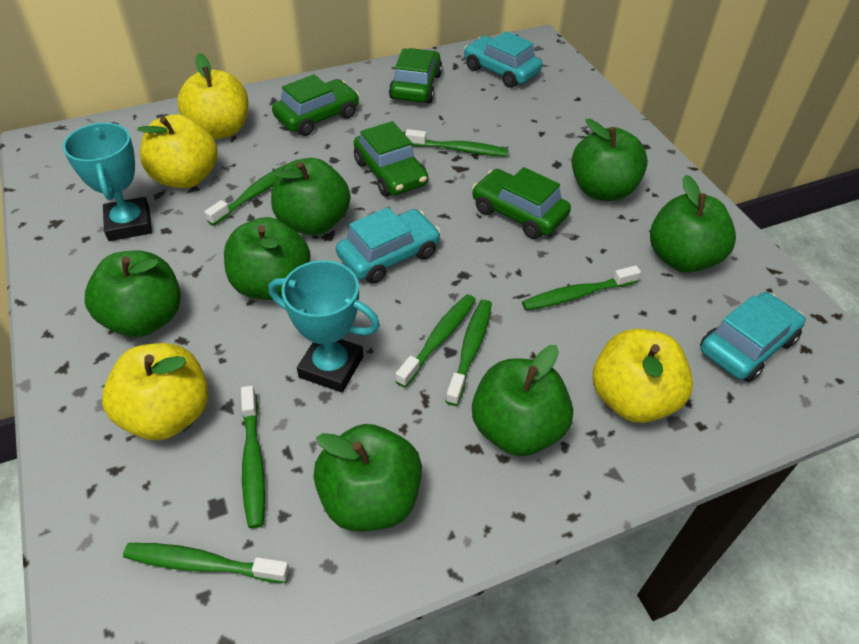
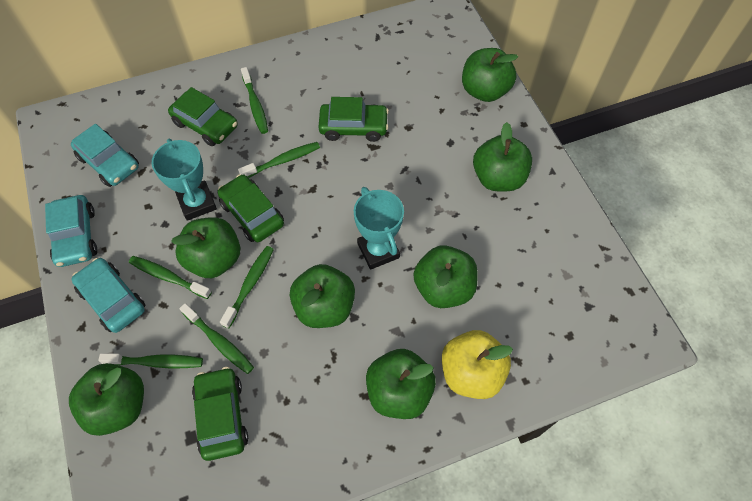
green toothbrush: 7 -> 6
yellow apple: 4 -> 1

